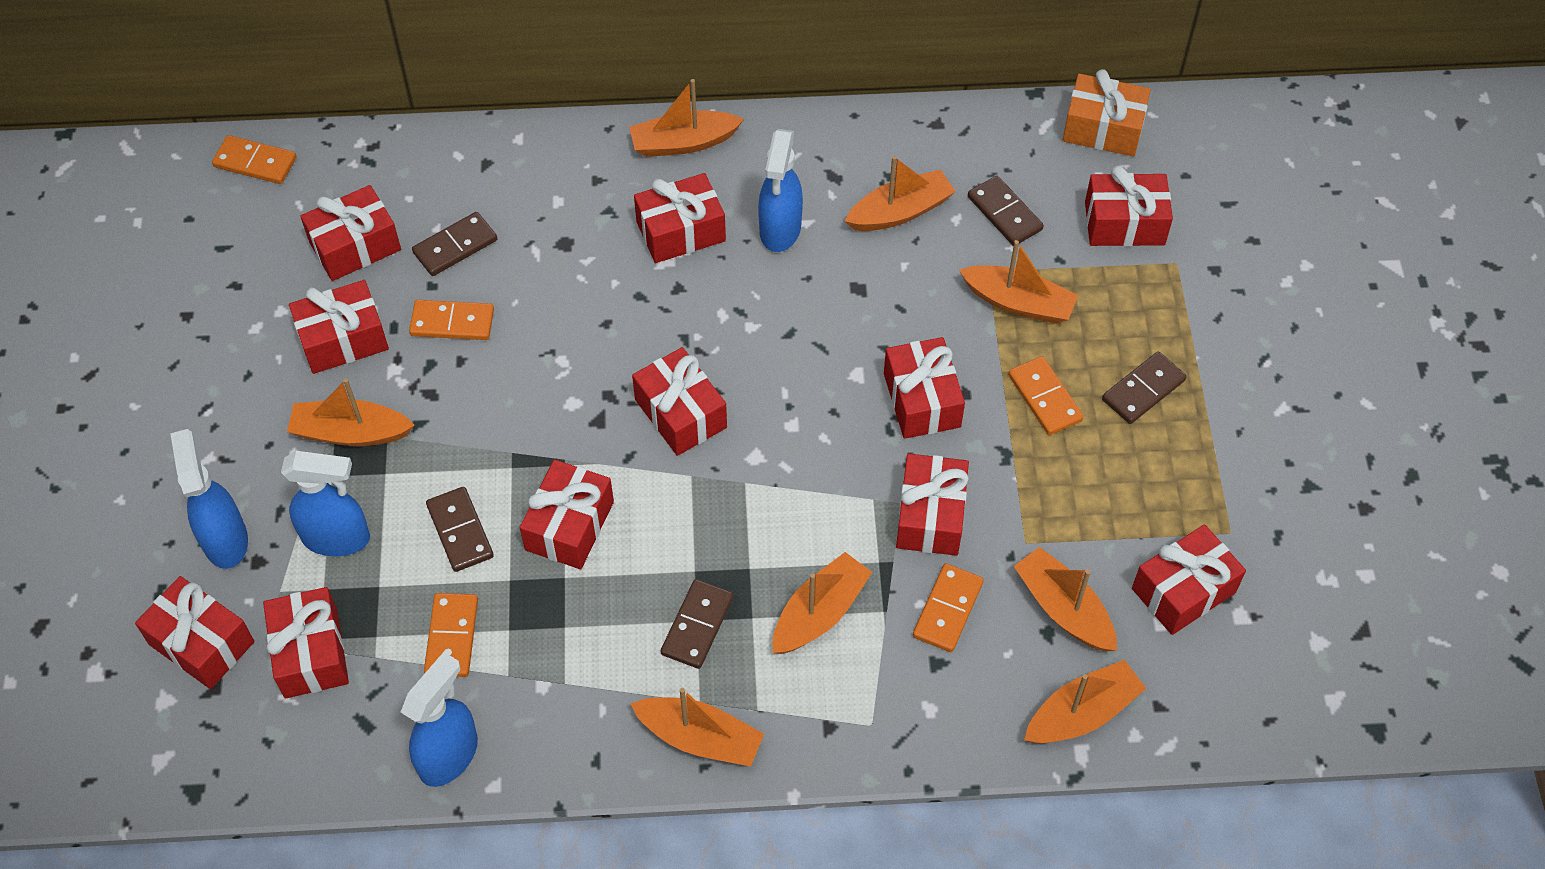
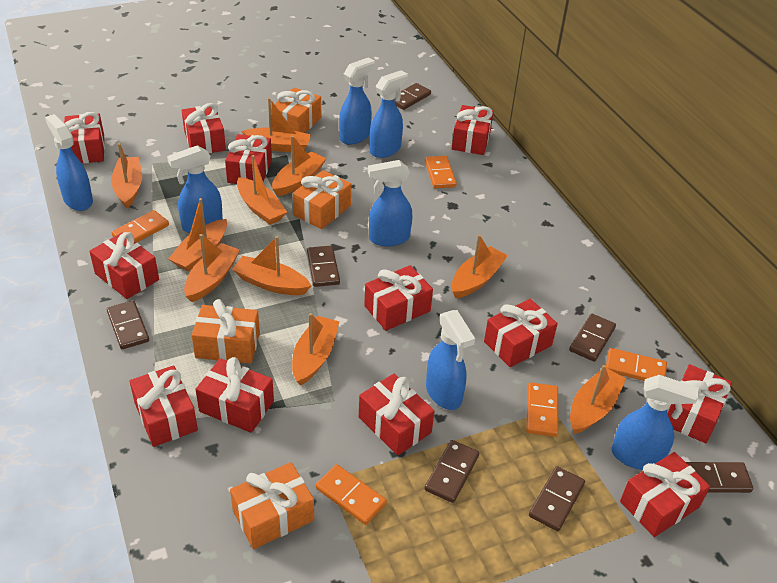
blue spray bottle: 4 -> 7
brown domino: 5 -> 7
orange boat: 8 -> 10
orange gift: 1 -> 4
red gift: 11 -> 12

